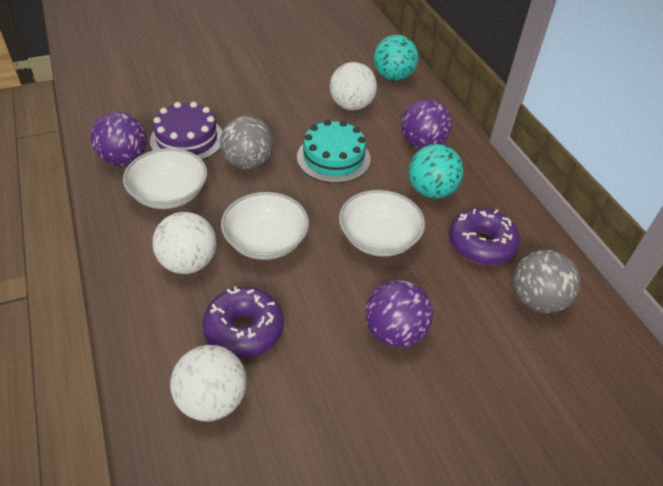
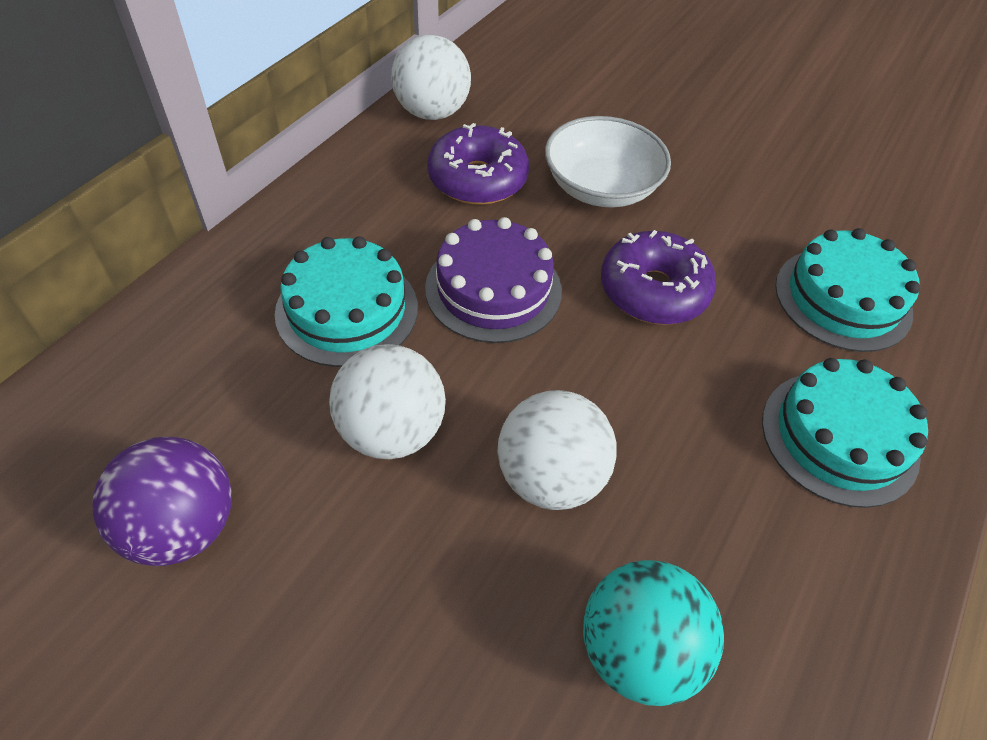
grey ball: 2 -> 0
purple ball: 3 -> 1
turquoise ball: 2 -> 1
turquoise cake: 1 -> 3
white bowl: 3 -> 1

